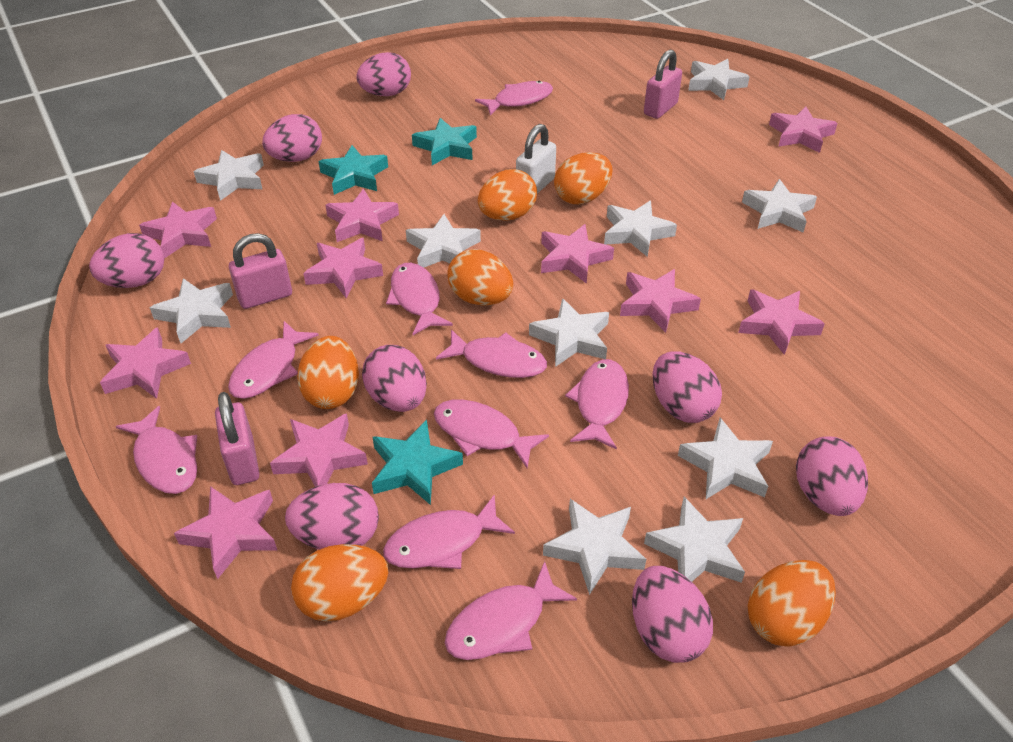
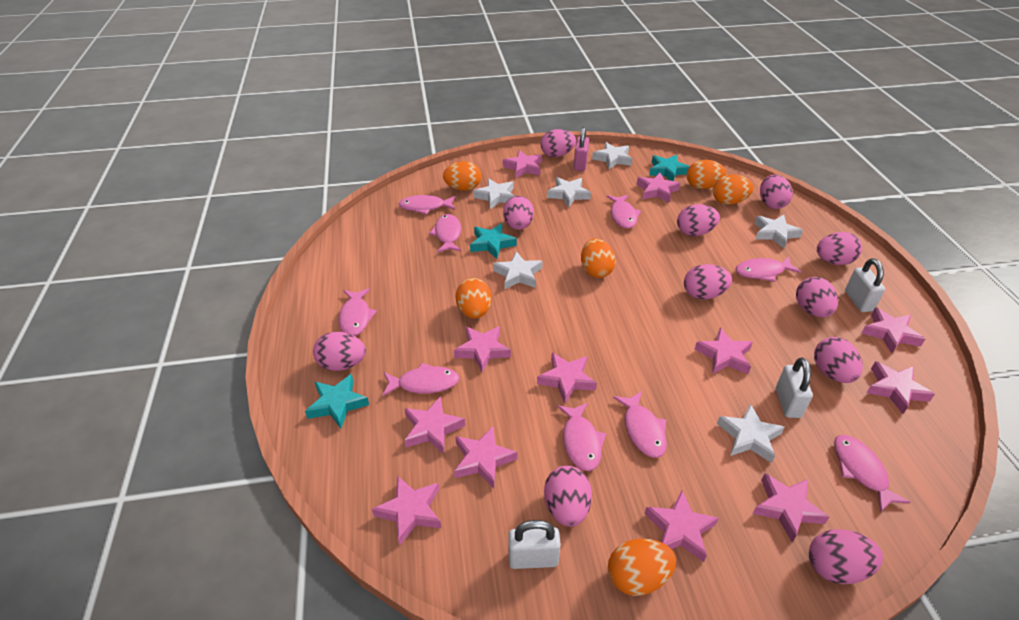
pink egg: 8 -> 11
pink padlock: 3 -> 1
pink star: 10 -> 12
white padlock: 1 -> 3
white star: 10 -> 6

